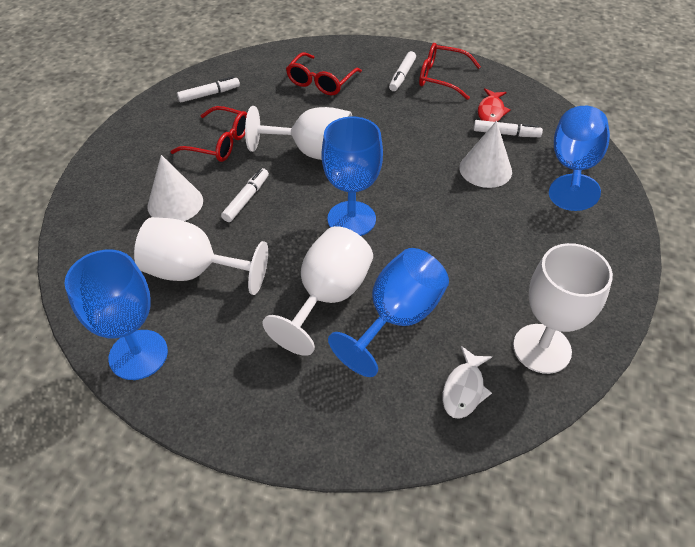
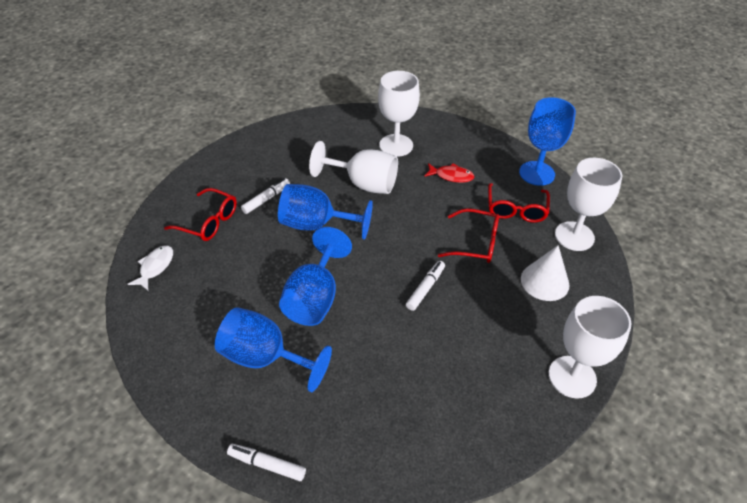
white cone: 2 -> 1
white marker: 4 -> 3

